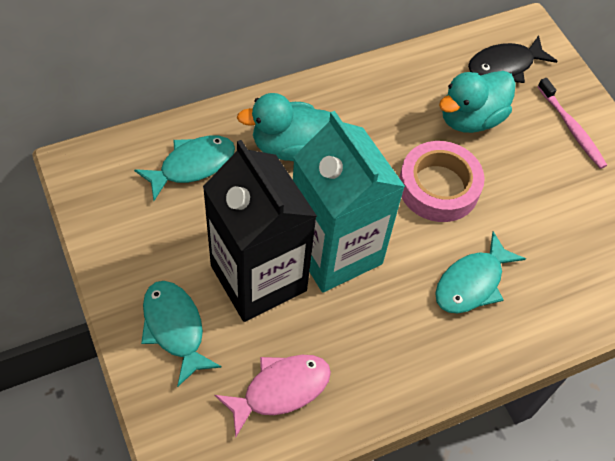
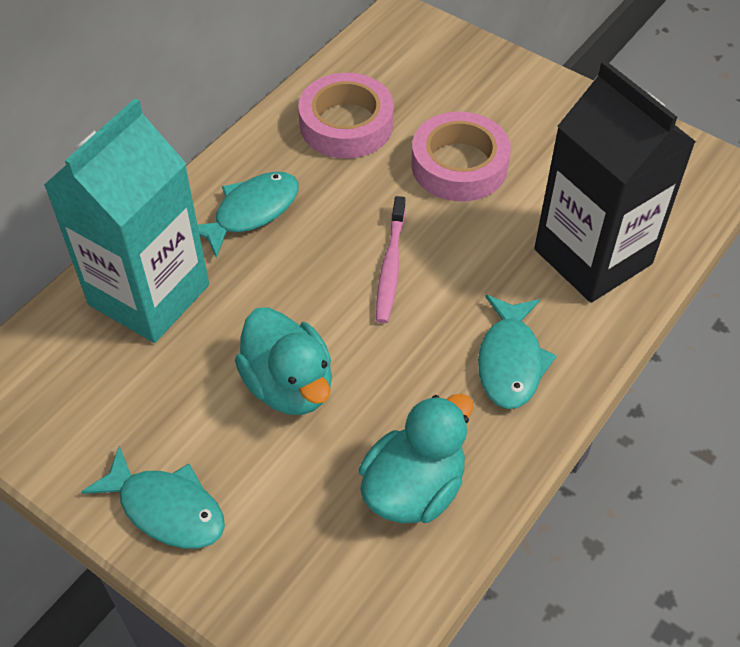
black fish: 1 -> 0
pink fish: 1 -> 0
pink tape: 1 -> 2

